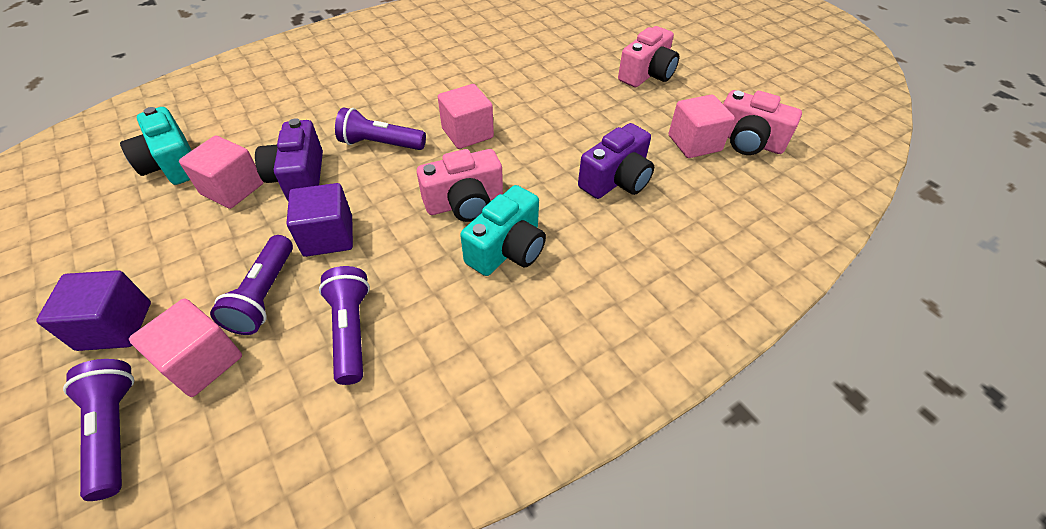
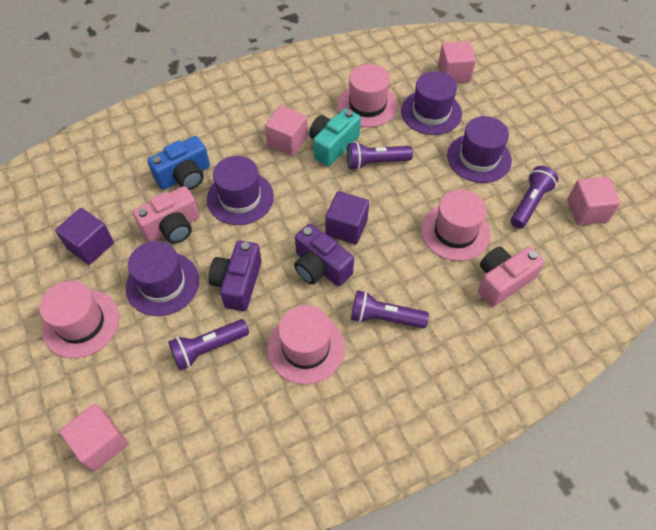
blue camera: 0 -> 1
pink camera: 3 -> 2
pink hat: 0 -> 4
purple hat: 0 -> 4
turquoise camera: 2 -> 1

